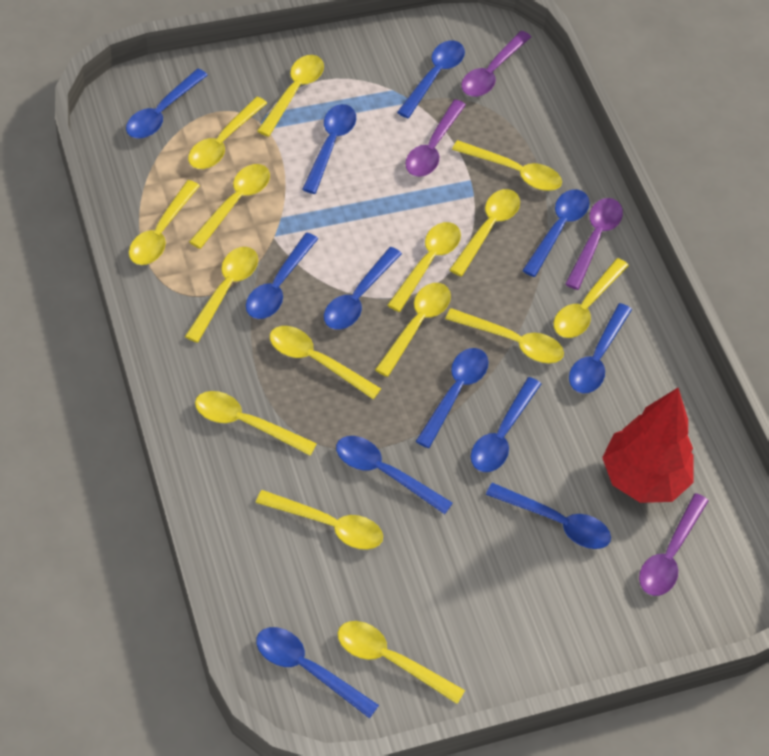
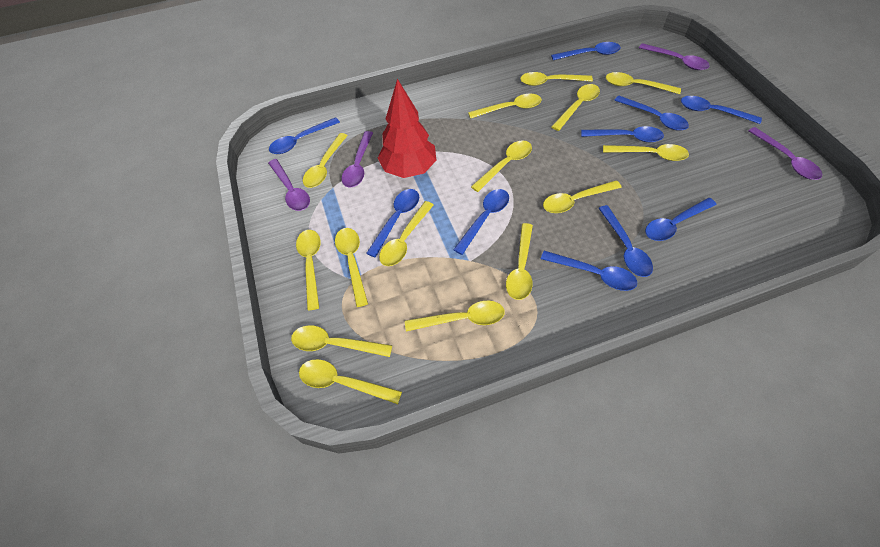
blue spoon: 12 -> 10

